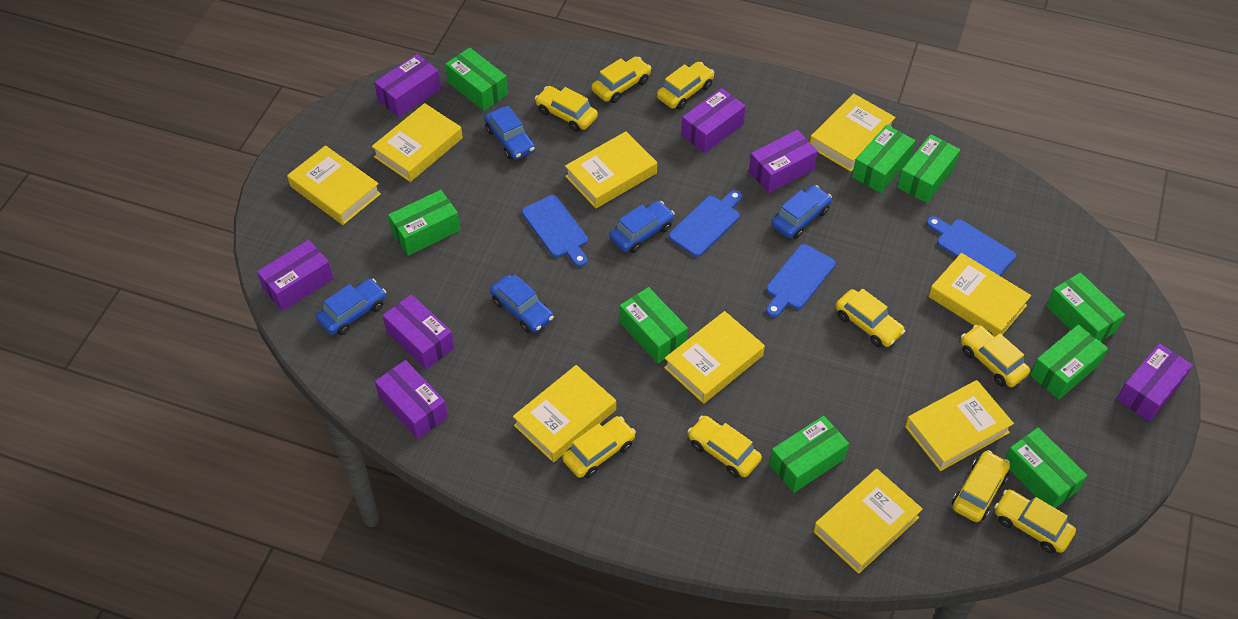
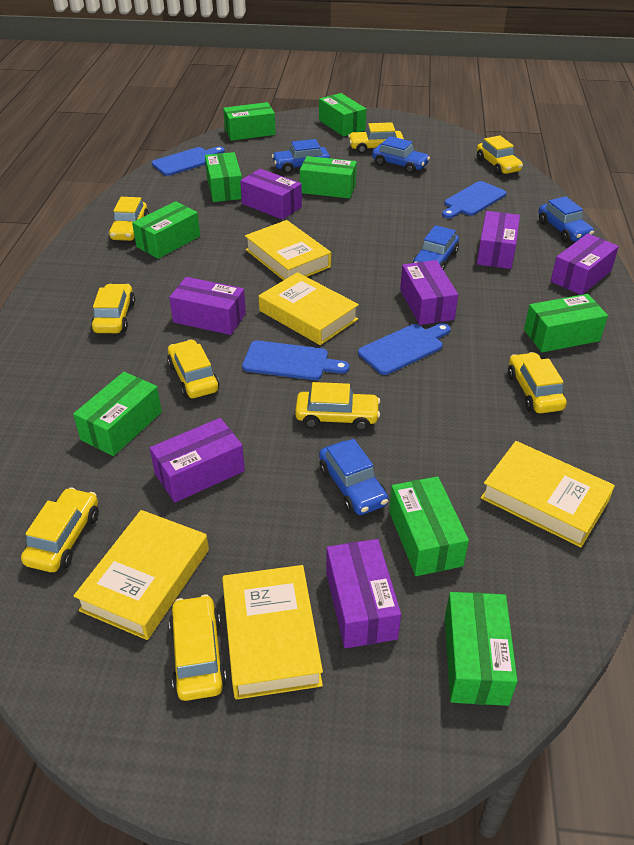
yellow book: 9 -> 5

